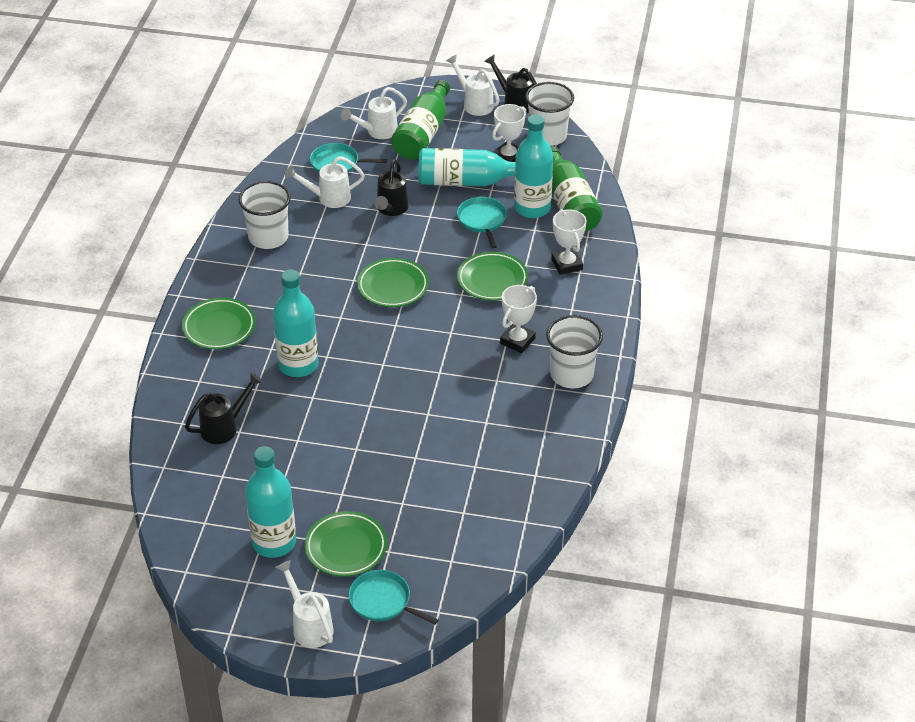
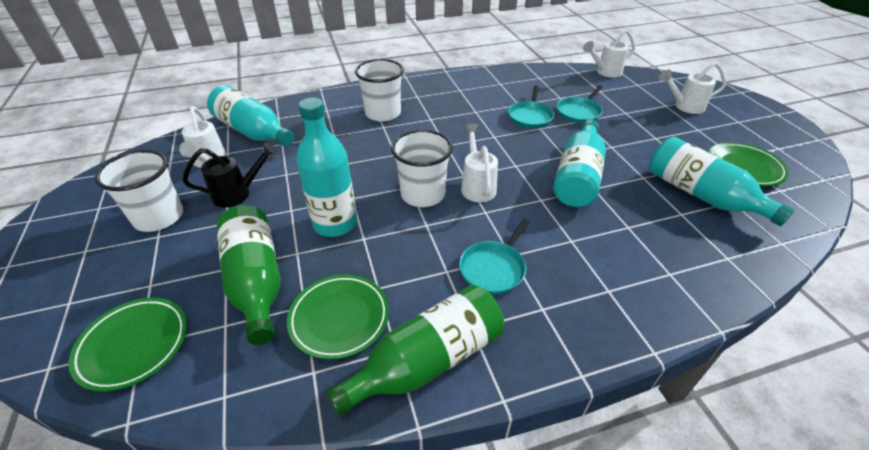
black watering can: 3 -> 1
green plate: 4 -> 3
white trophy: 3 -> 0

